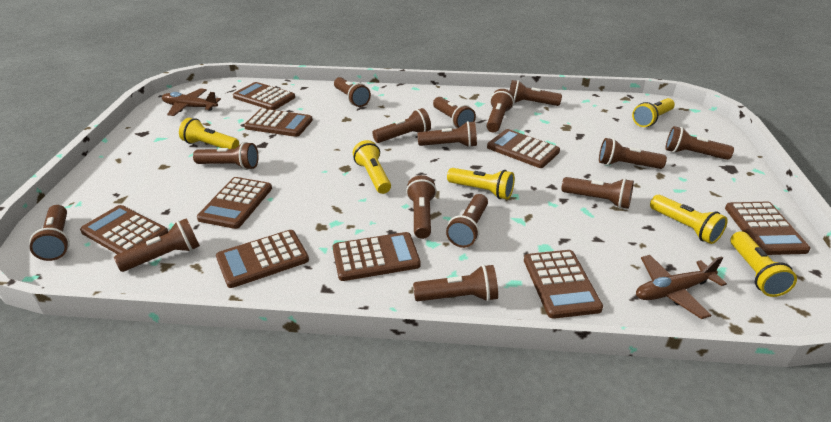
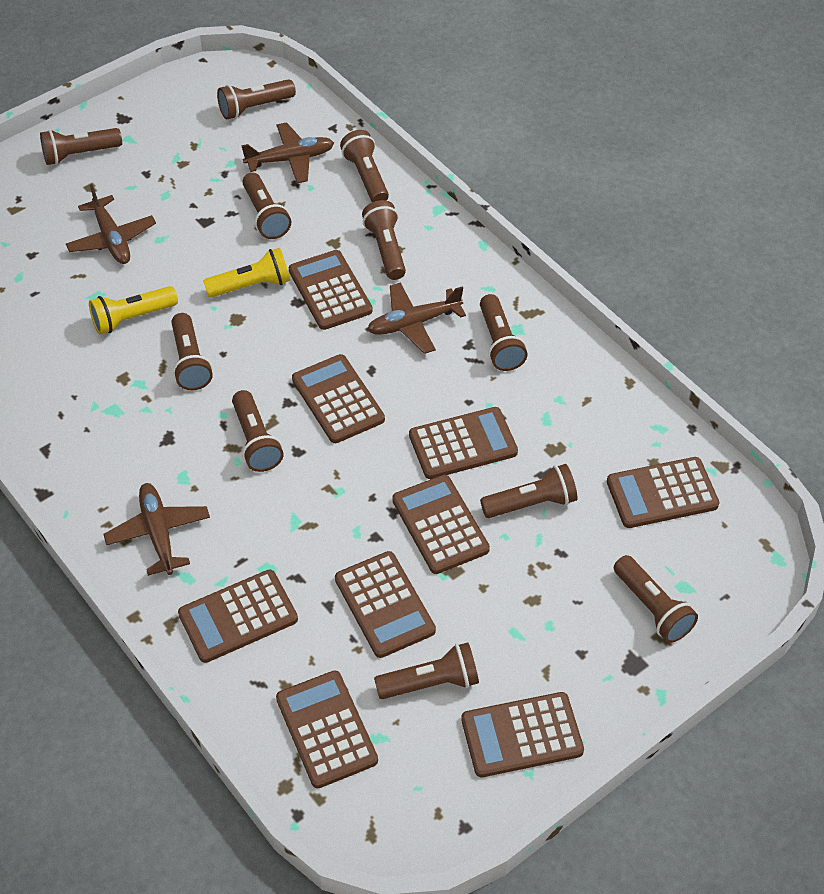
brown flashlight: 15 -> 11
brown plane: 2 -> 4
yellow flashlight: 6 -> 2

